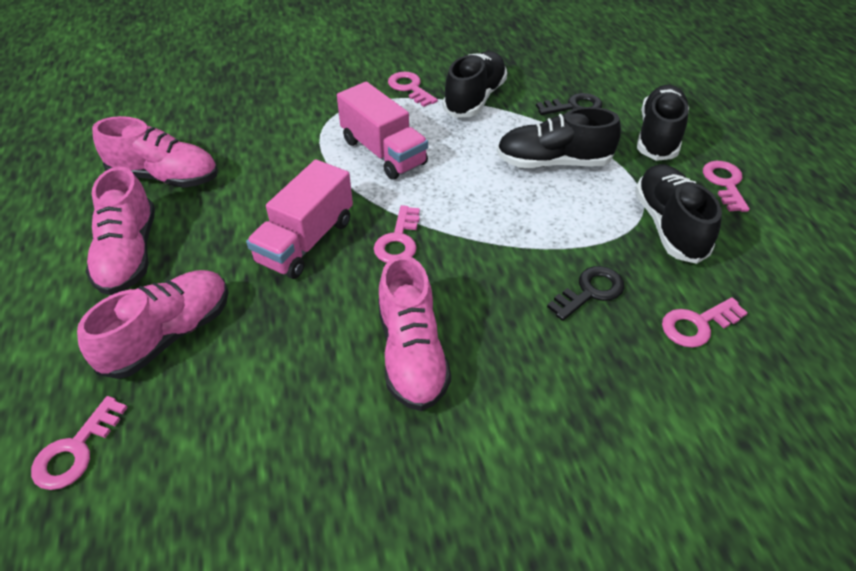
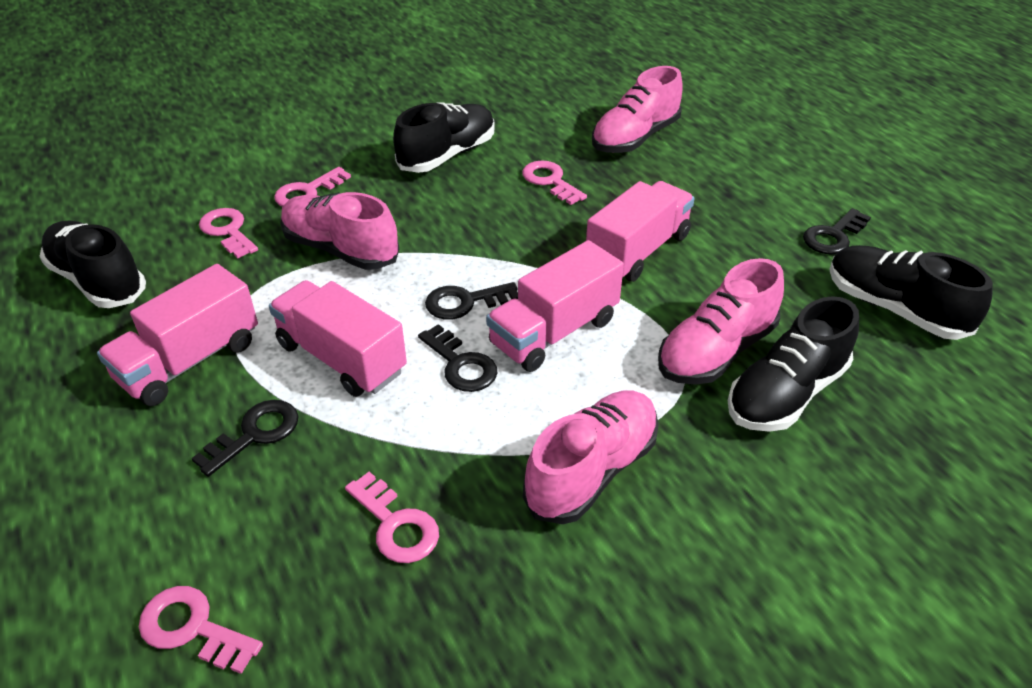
black key: 2 -> 4
pink truck: 2 -> 4

